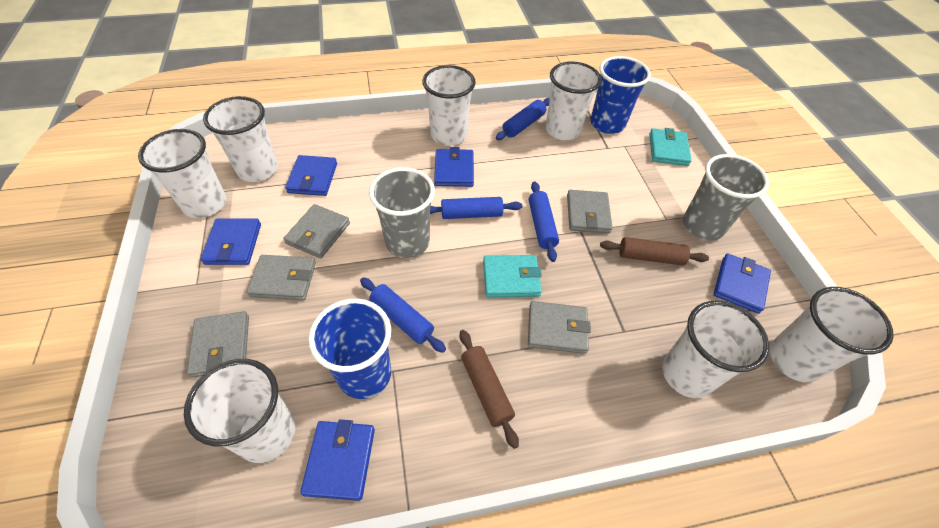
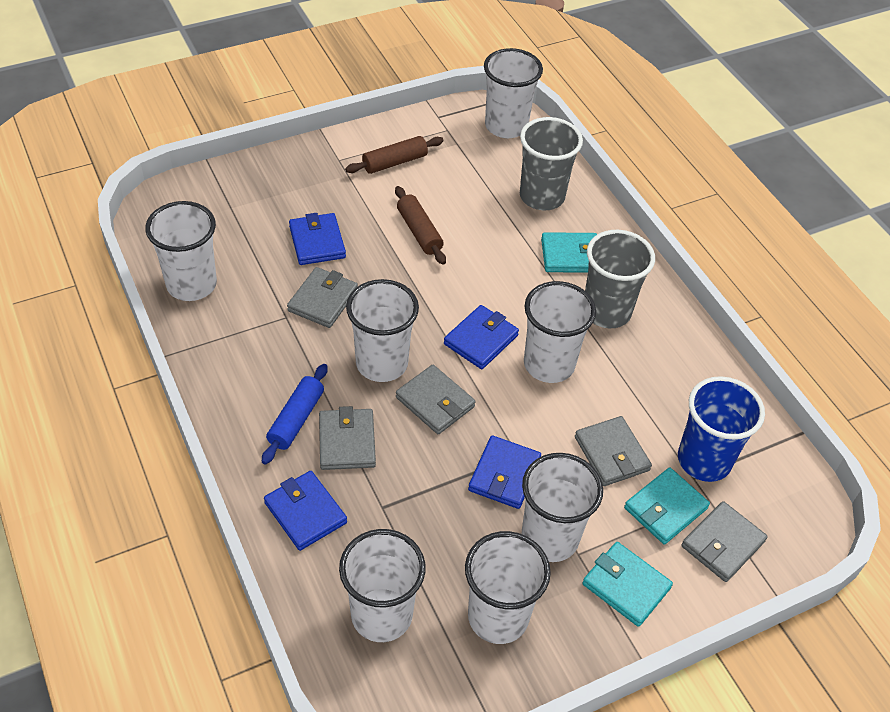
blue cup: 2 -> 1
blue rolling pin: 4 -> 1
blue wallet: 5 -> 4
turquoise wallet: 2 -> 3

